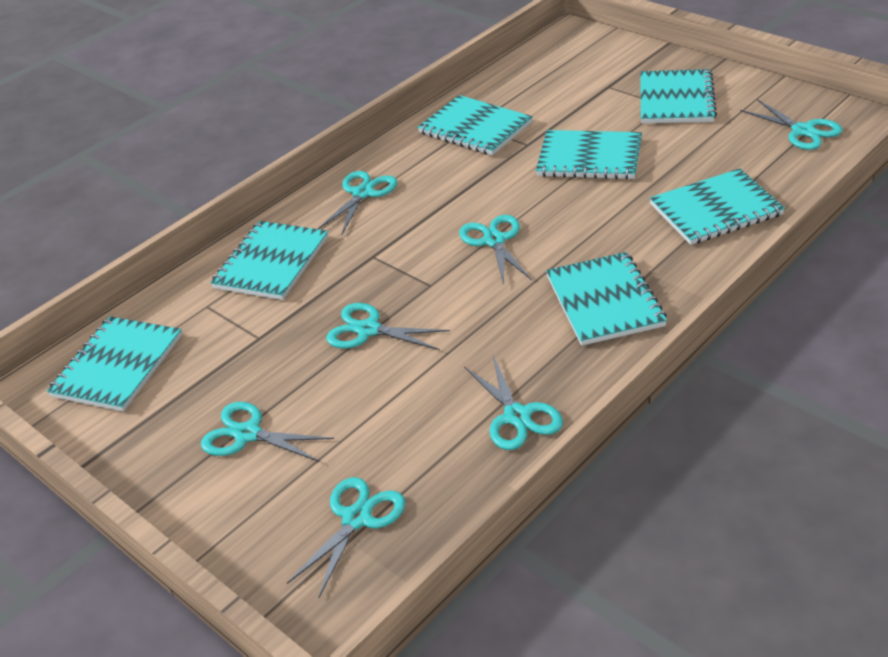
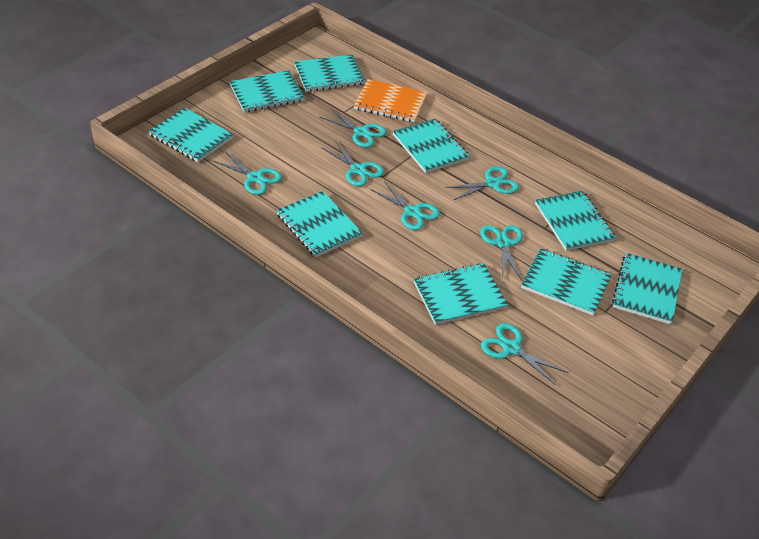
orange notebook: 0 -> 1
turquoise notebook: 7 -> 9

